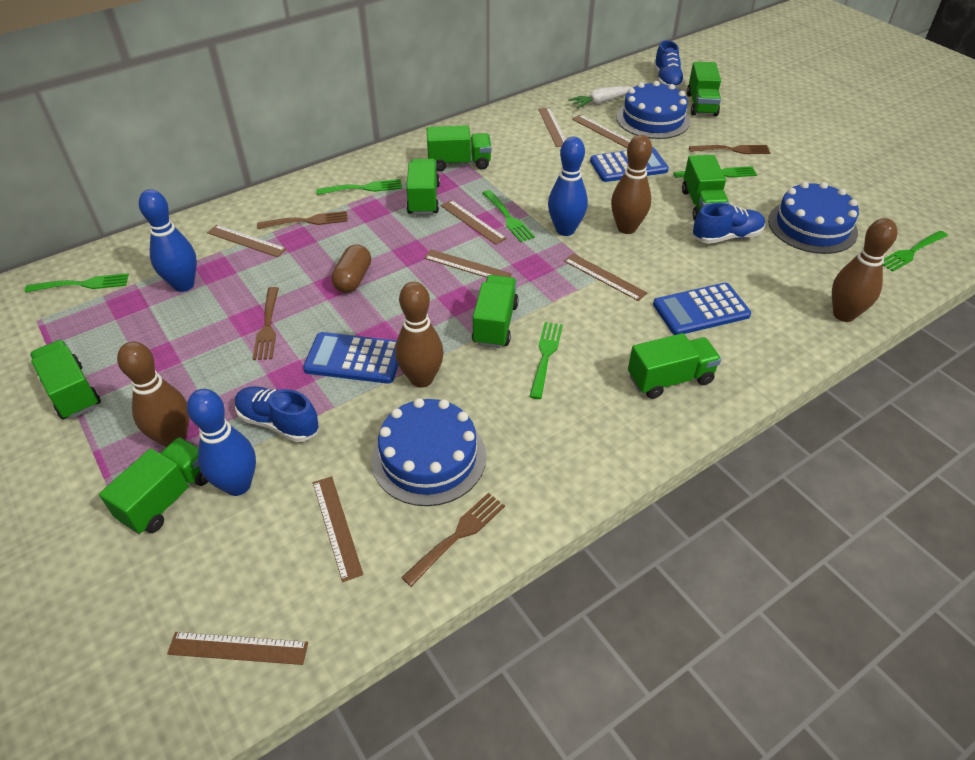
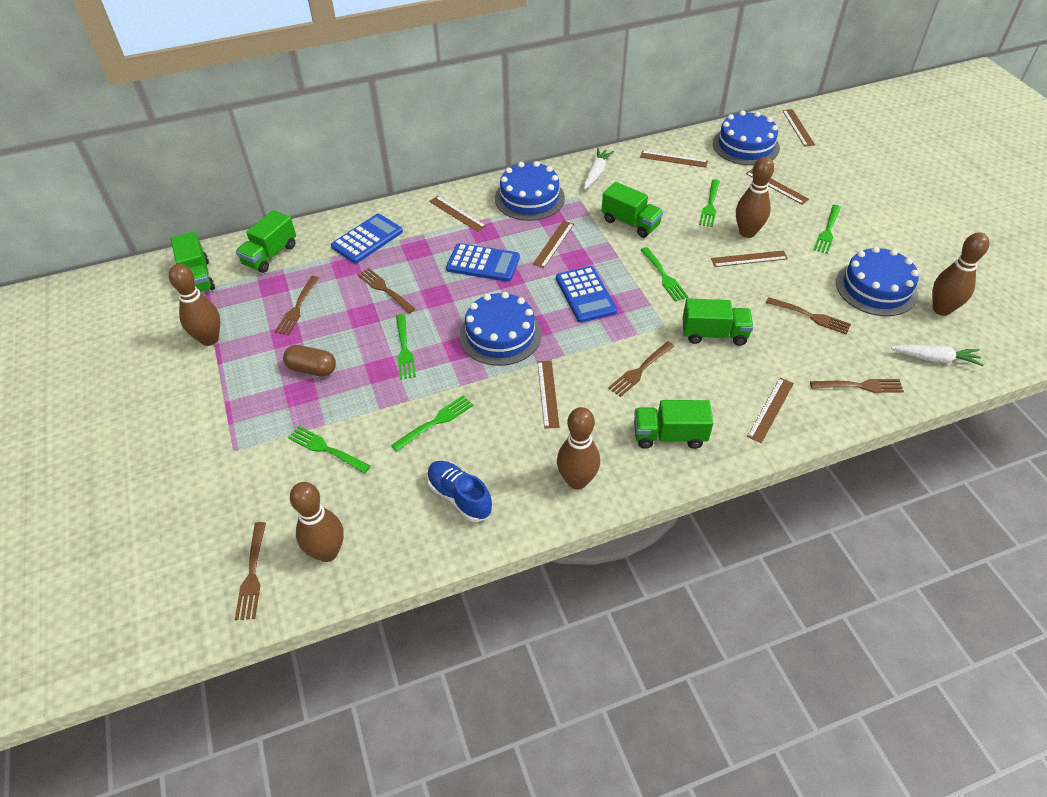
blue bowling pin: 3 -> 0
blue cake: 3 -> 4
blue shoe: 3 -> 1
brown bowling pin: 4 -> 5
brown fork: 4 -> 6
green truck: 8 -> 5
white carrot: 1 -> 2

